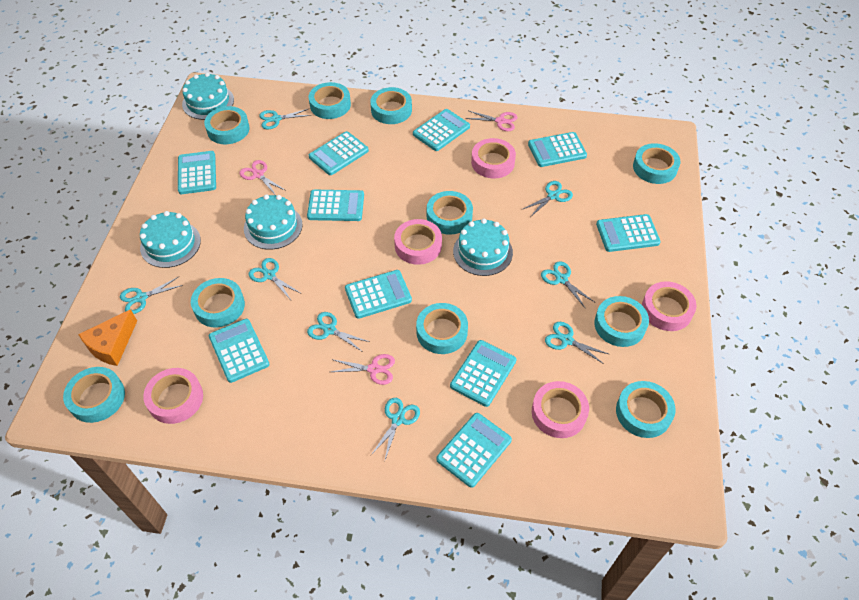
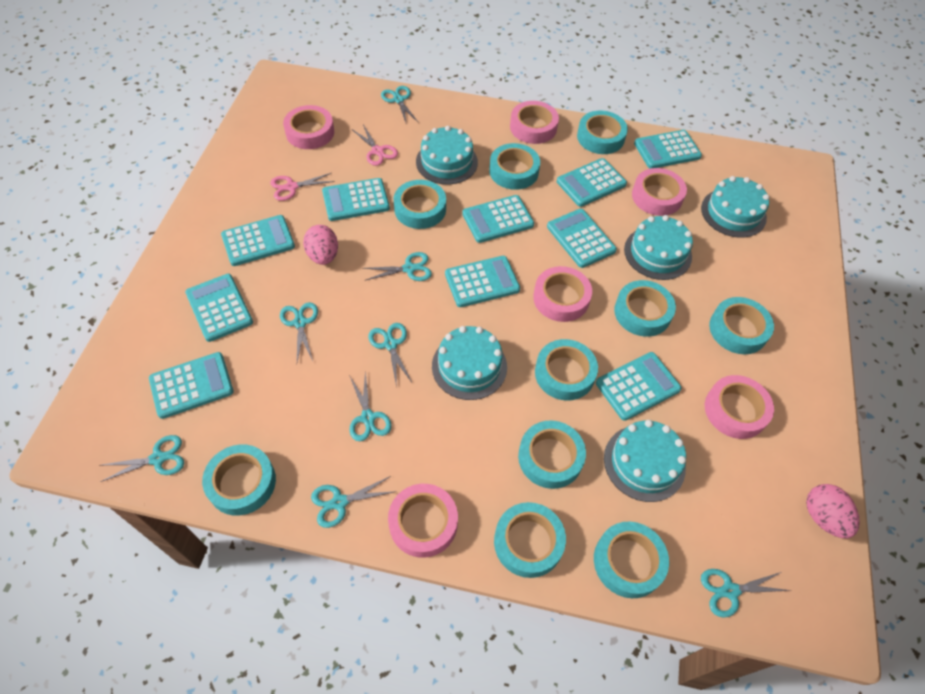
orange cheese: 1 -> 0
pink egg: 0 -> 2
pink scissors: 3 -> 2
pink tape: 5 -> 6
turquoise cake: 4 -> 5

